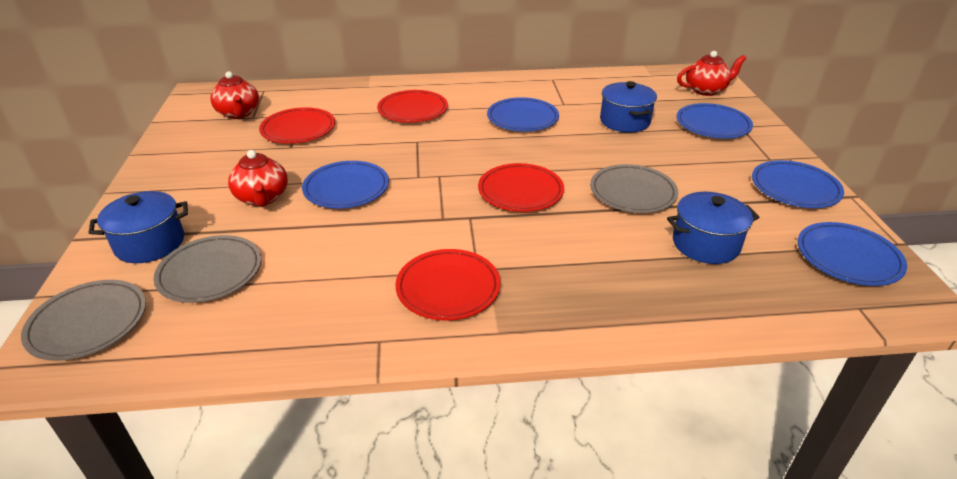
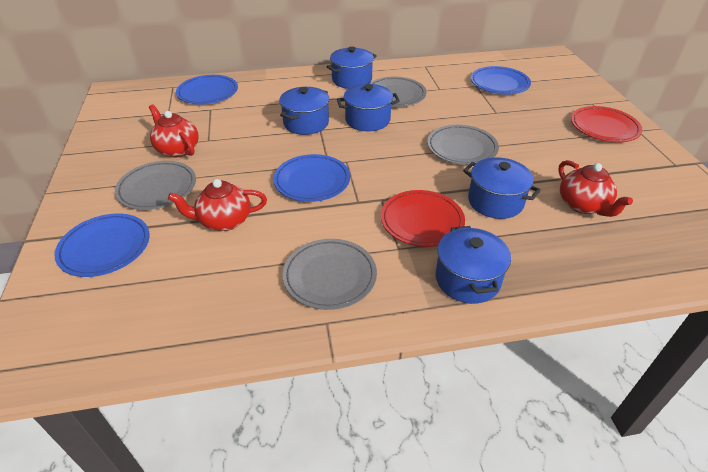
blue plate: 5 -> 4
blue pot: 3 -> 5
grey plate: 3 -> 4
red plate: 4 -> 2

